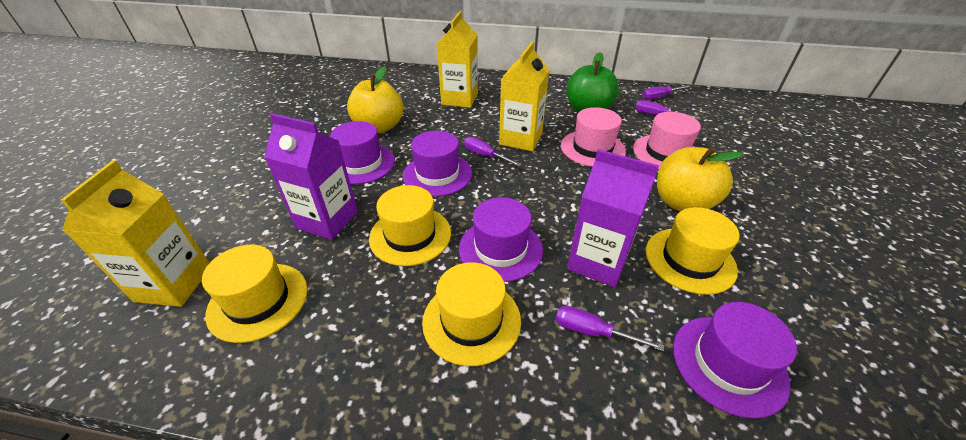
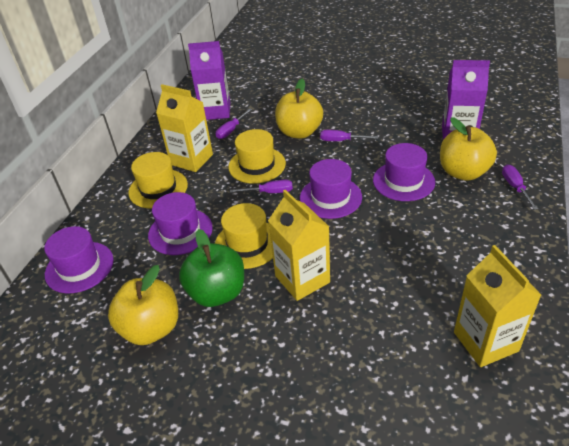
pink hat: 2 -> 0
yellow apple: 2 -> 3
yellow hat: 4 -> 3

